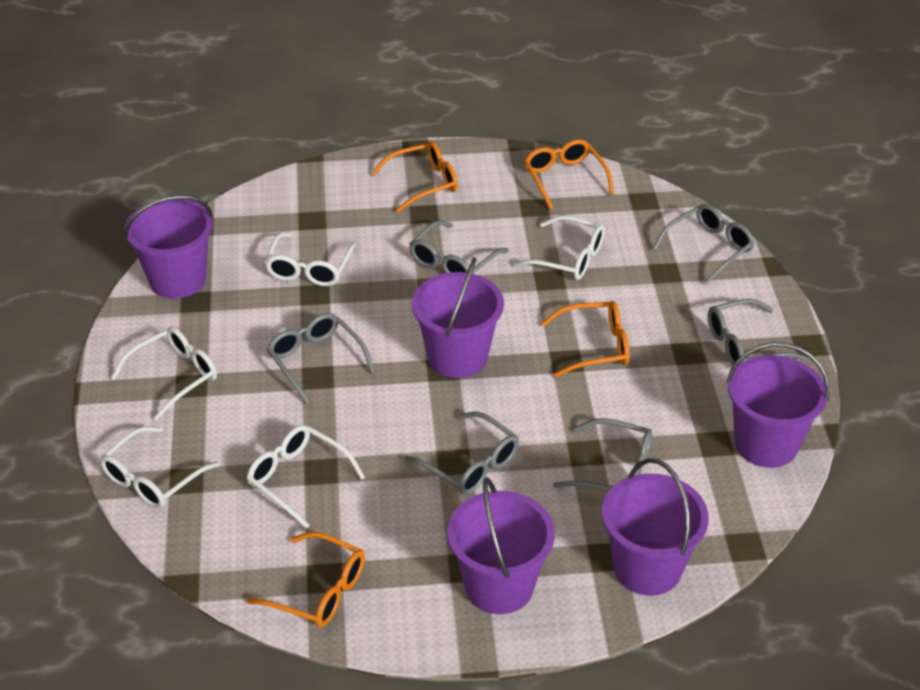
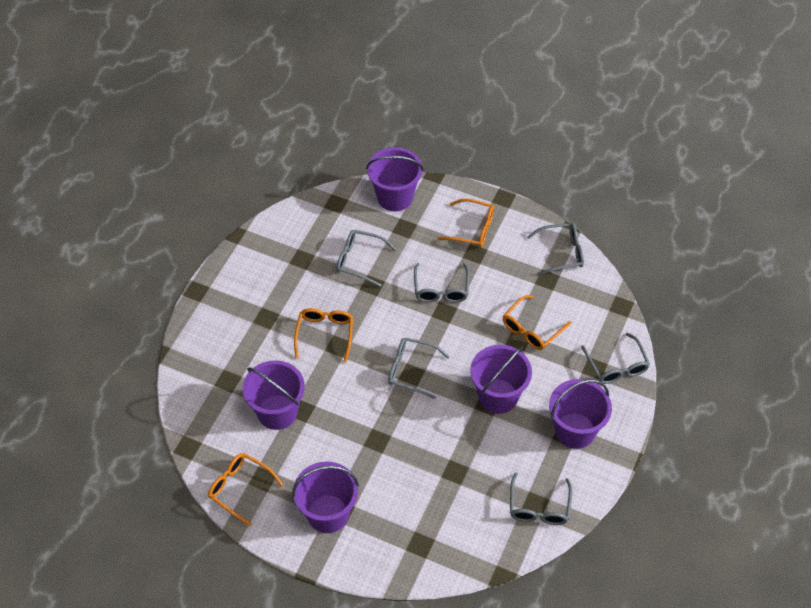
white glasses: 5 -> 0

